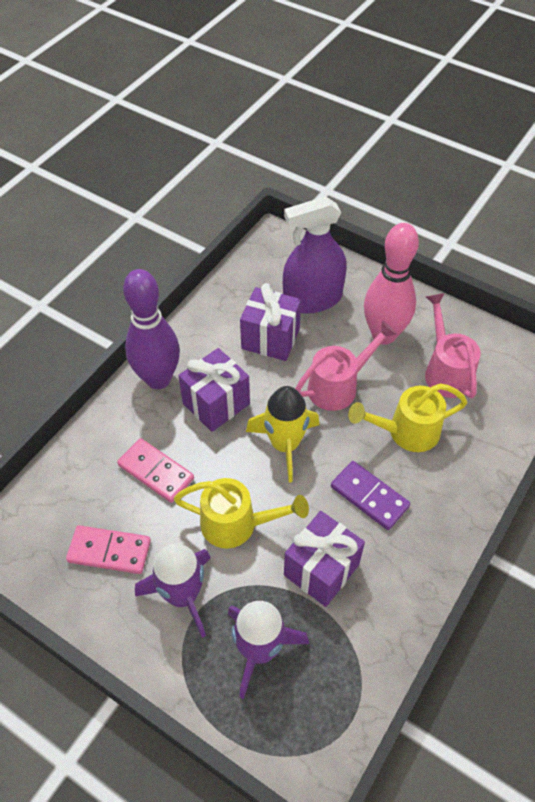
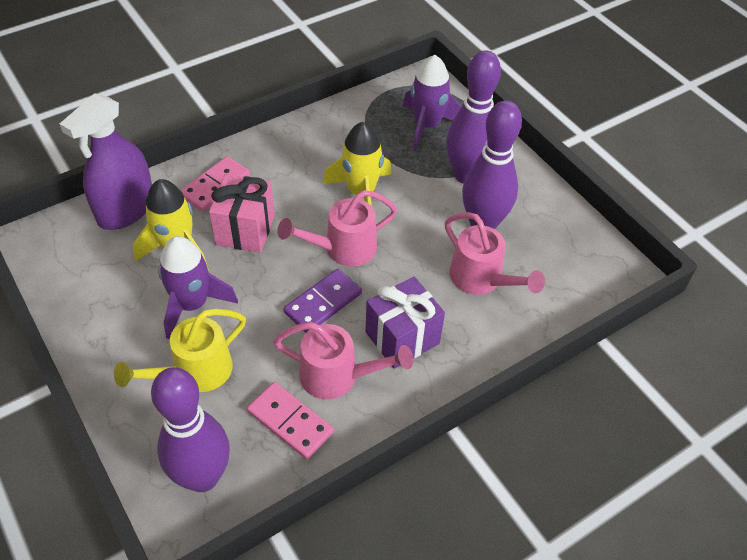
pink bowling pin: 1 -> 0
pink gift: 0 -> 1
pink watering can: 2 -> 3
purple bowling pin: 1 -> 3
purple gift: 3 -> 1
yellow rocket: 1 -> 2
yellow watering can: 2 -> 1

